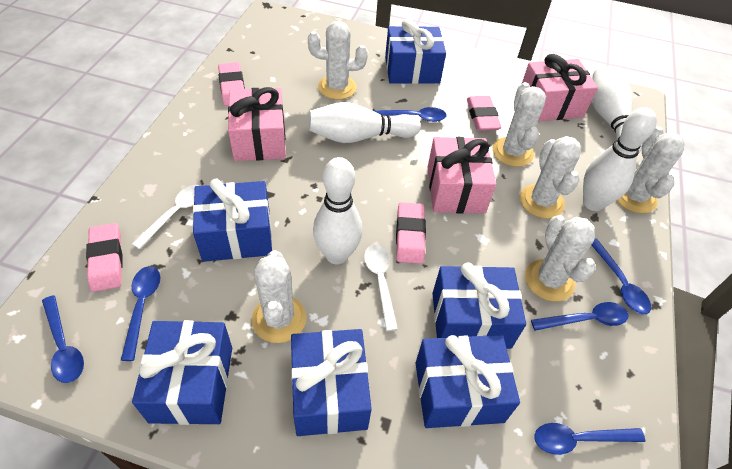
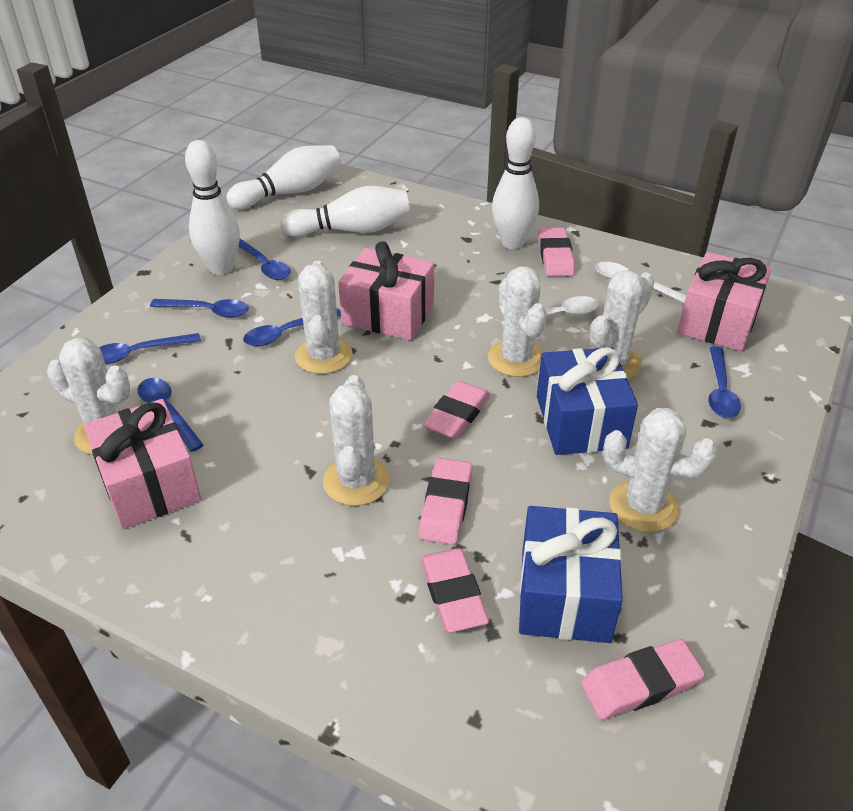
blue gift: 6 -> 2
pink eraser: 4 -> 5

